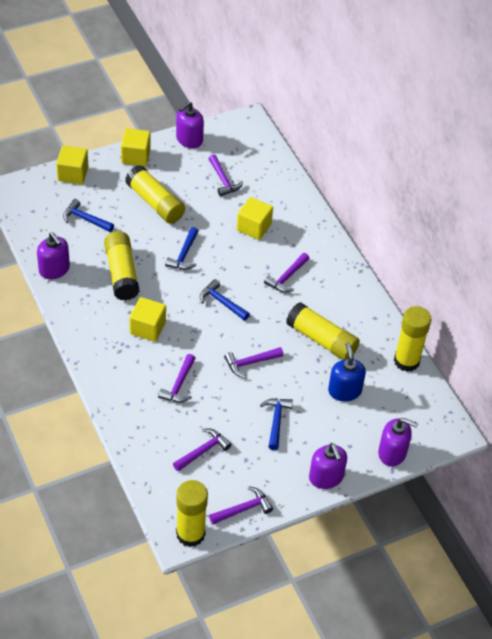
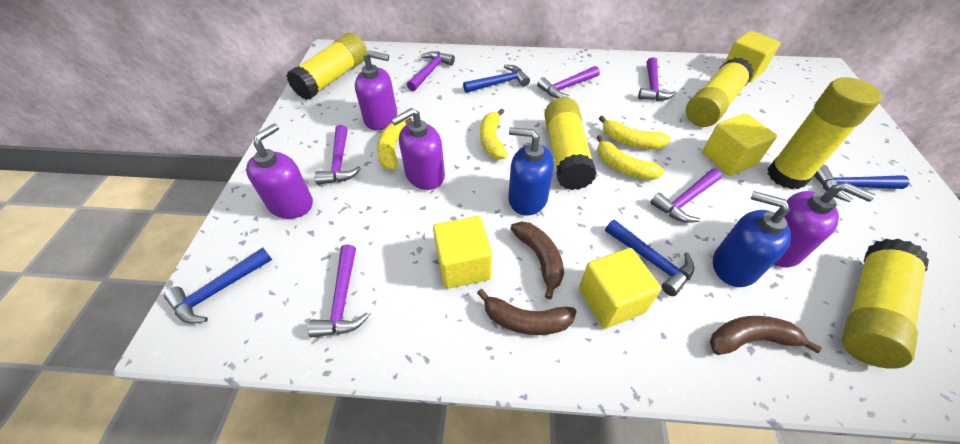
blue soap dispenser: 1 -> 2
brown banana: 0 -> 3
yellow banana: 0 -> 4

